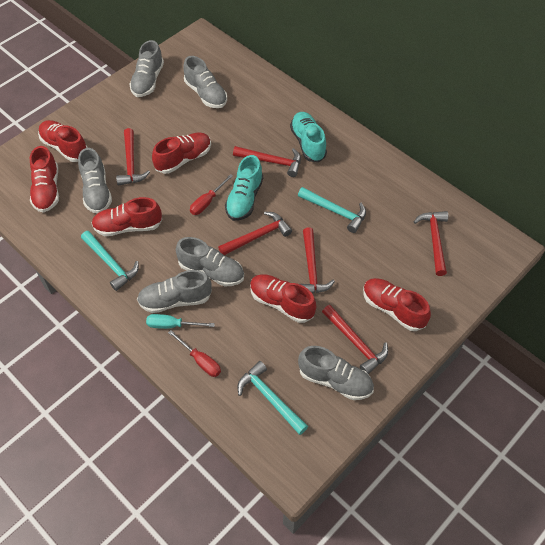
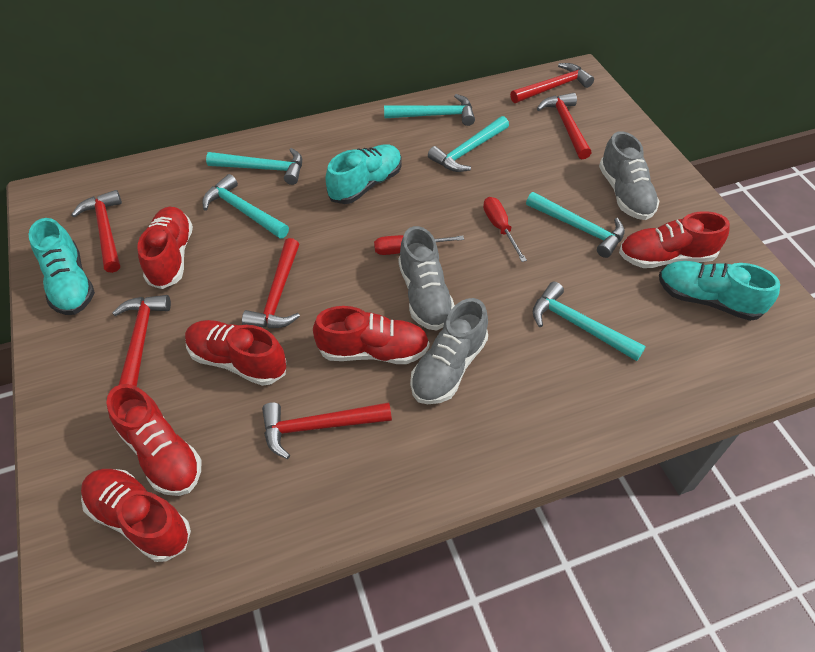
grey shoe: 6 -> 3
turquoise hammer: 3 -> 6
turquoise screwdriver: 1 -> 0
turquoise shoe: 2 -> 3

